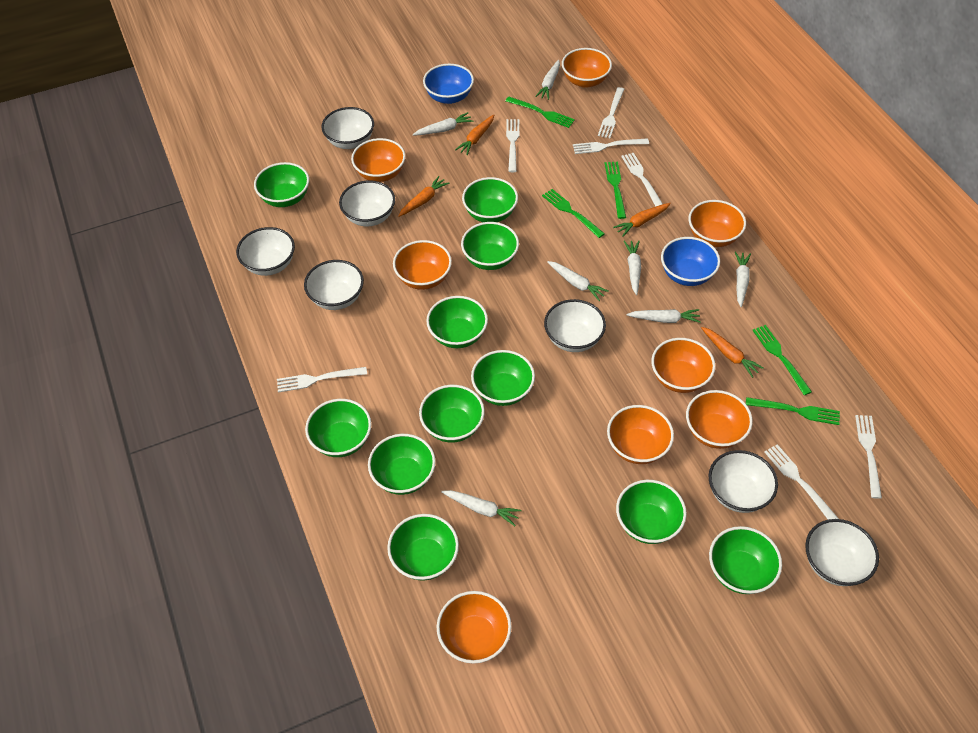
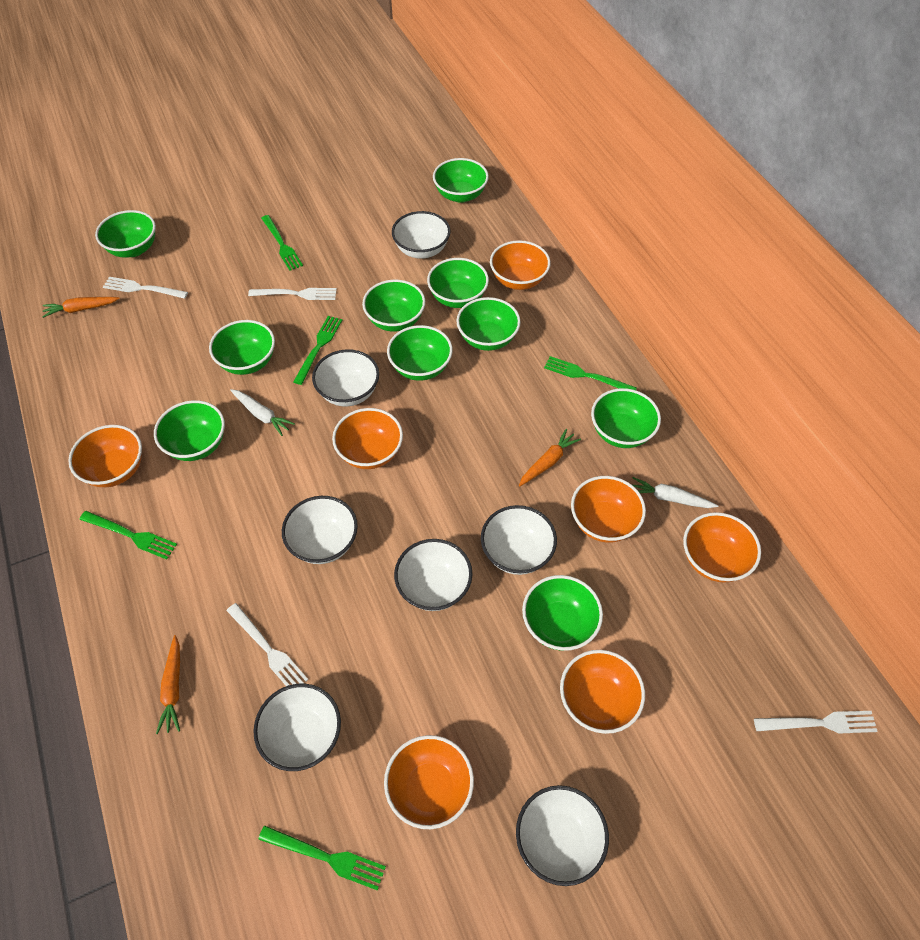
blue bowl: 2 -> 0
green bowl: 11 -> 10
orange bowl: 8 -> 7
orange carrot: 4 -> 3
white carrot: 7 -> 2
white fork: 7 -> 4

